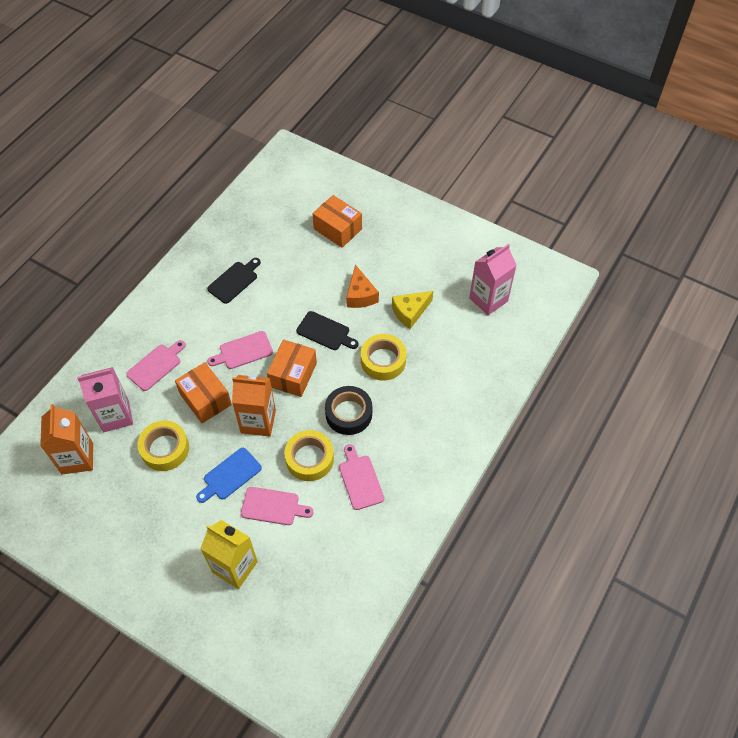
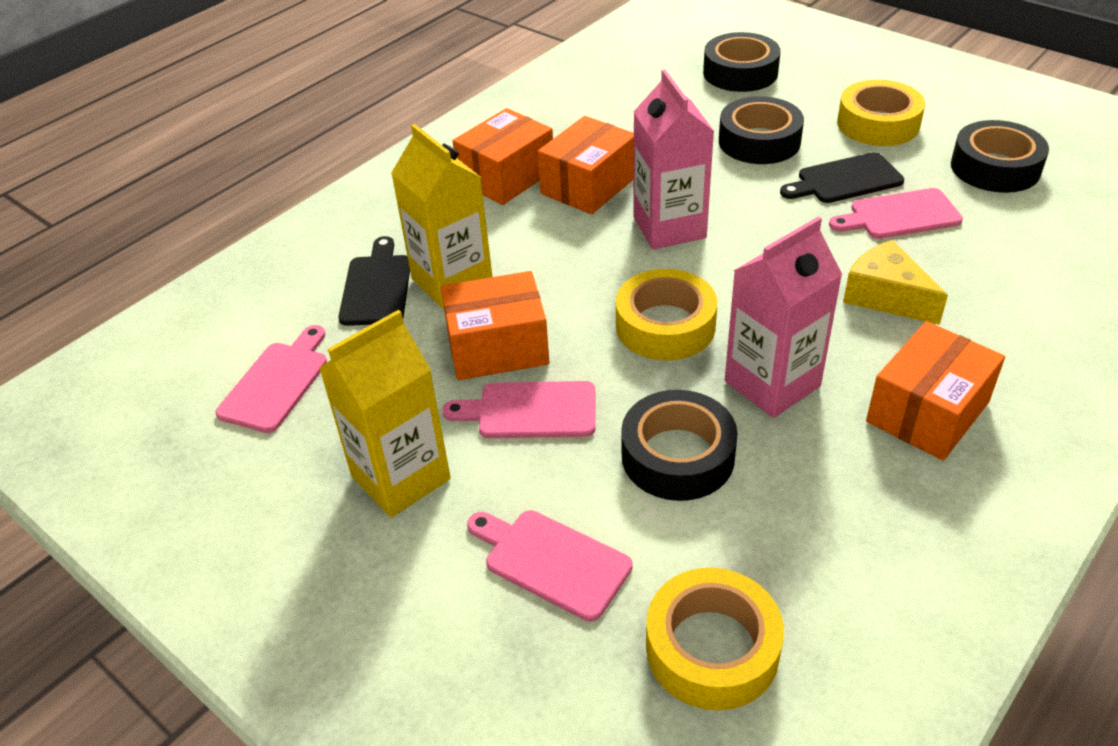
black tape: 1 -> 4
blue cutting board: 1 -> 0
orange box: 3 -> 4
orange carton: 2 -> 0
orange cheese: 1 -> 0
yellow carton: 1 -> 2

